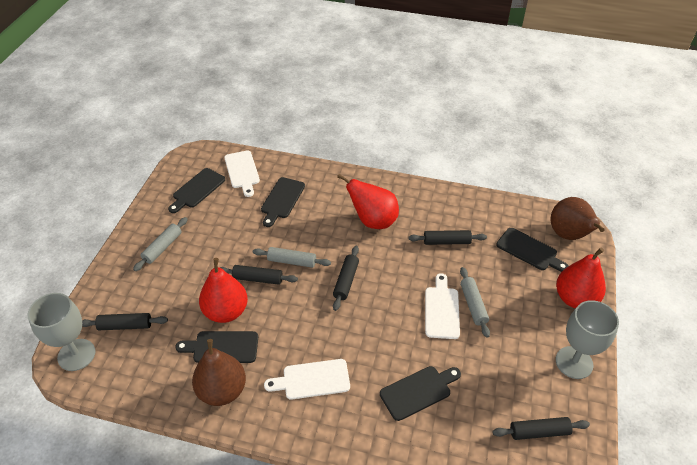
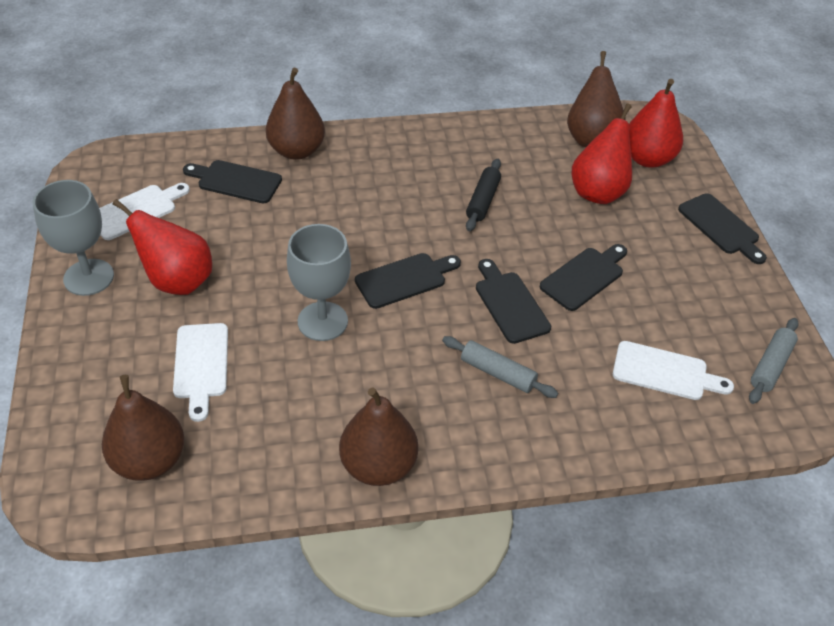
black rolling pin: 5 -> 1
brown pear: 2 -> 4
grey rolling pin: 3 -> 2

